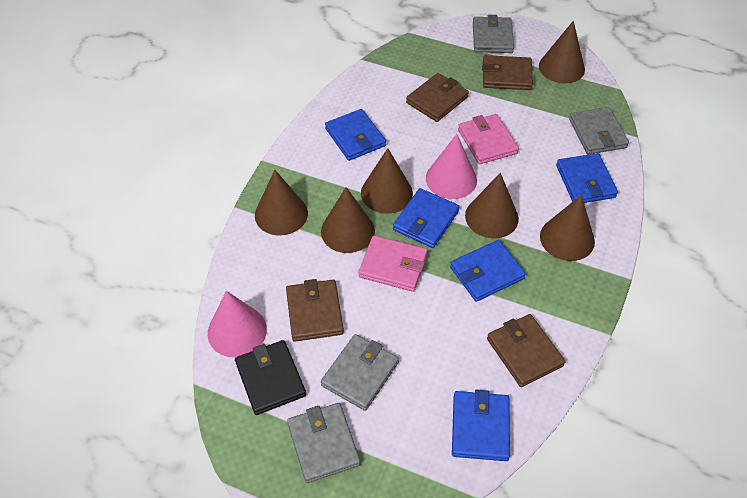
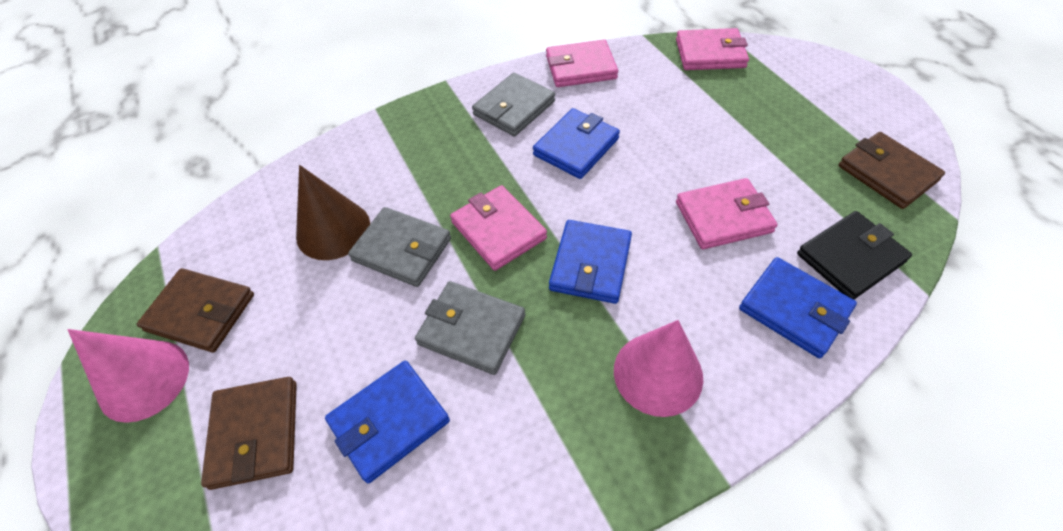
blue wallet: 5 -> 4
brown cone: 6 -> 1
brown wallet: 4 -> 3
grey wallet: 4 -> 3
pink wallet: 2 -> 4

